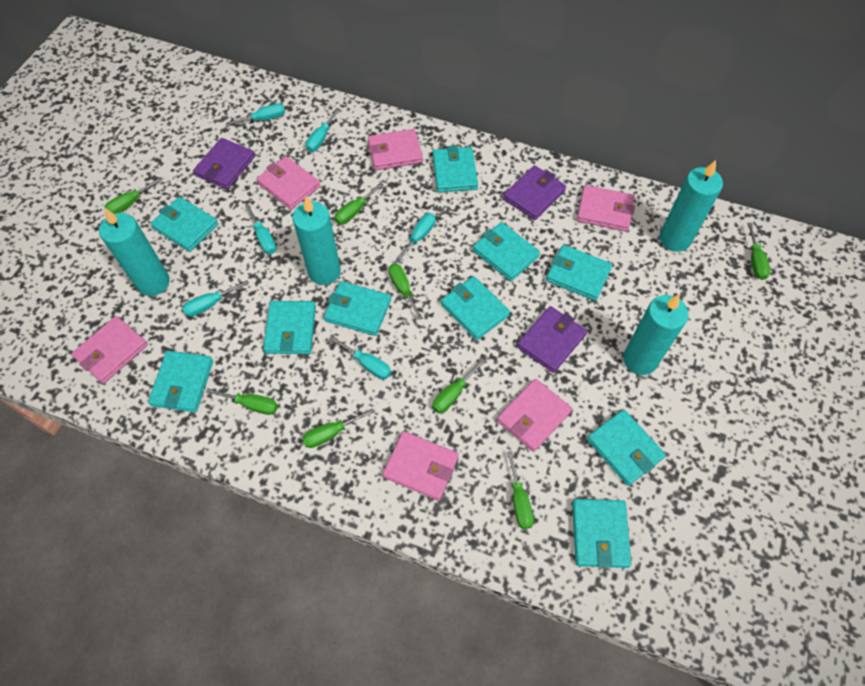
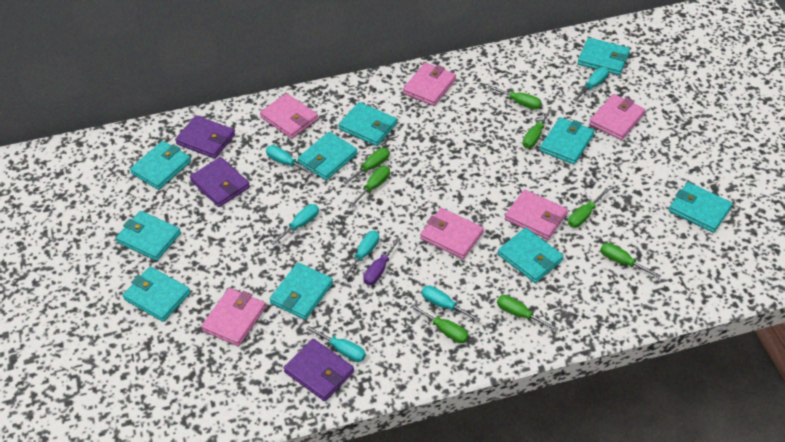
purple screwdriver: 0 -> 1
turquoise candle: 4 -> 0

